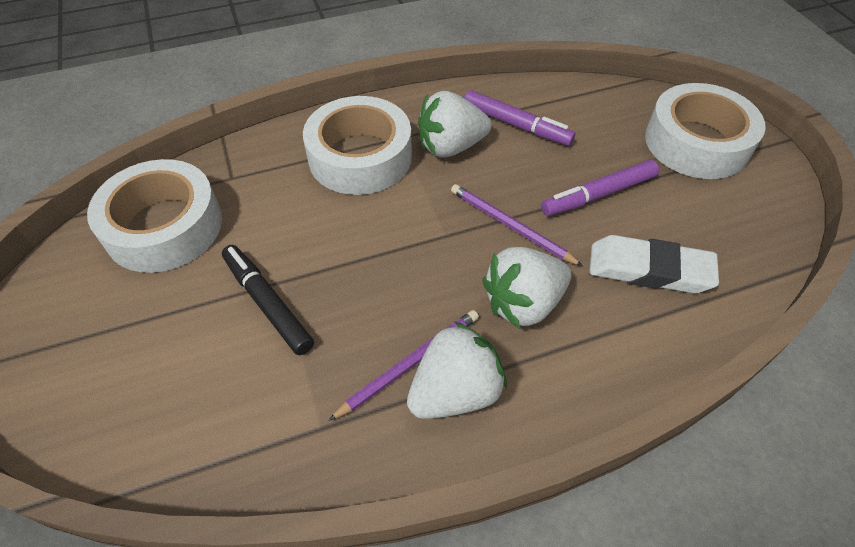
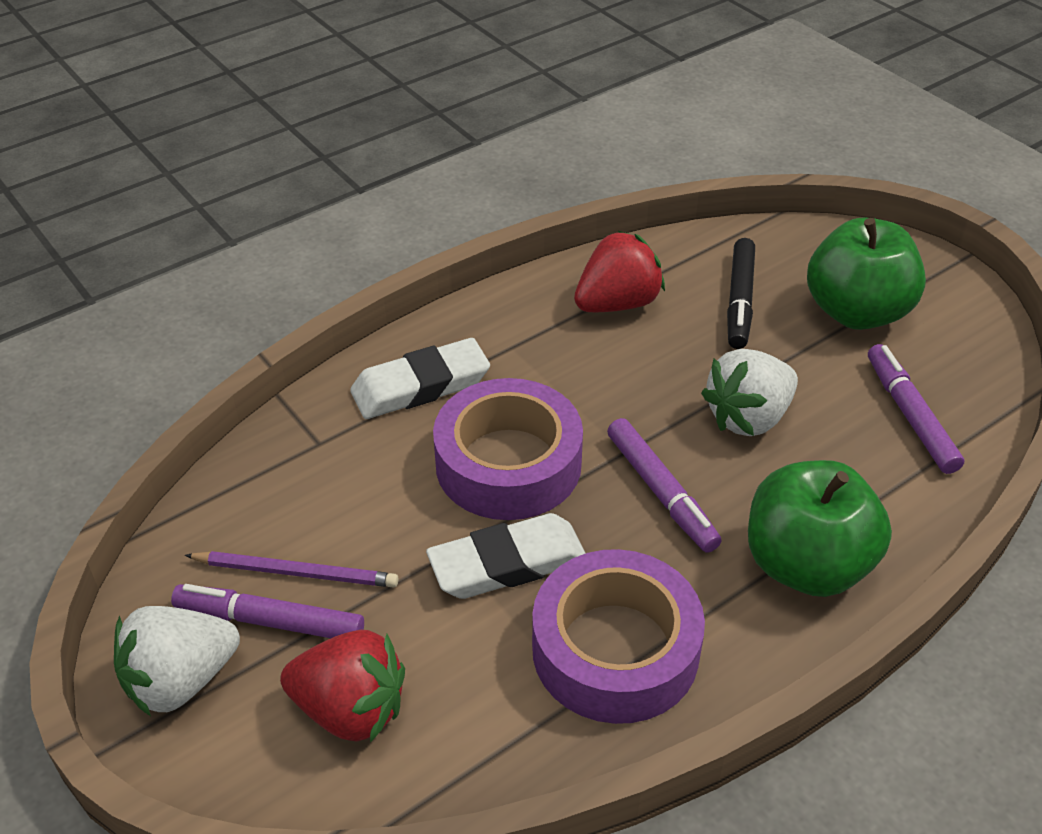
green apple: 0 -> 2
purple marker: 2 -> 3
purple pencil: 2 -> 1
purple tape: 0 -> 2
red strawberry: 0 -> 2
white eraser: 1 -> 2
white strawberry: 3 -> 2
white tape: 3 -> 0

